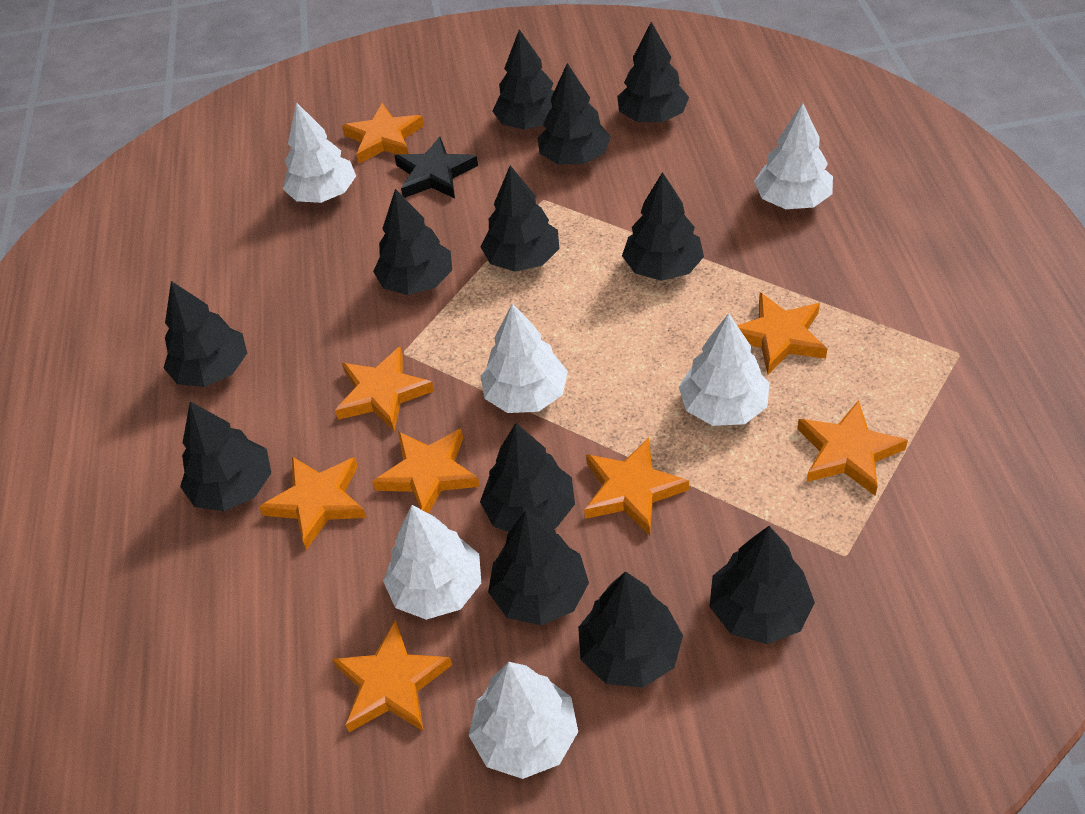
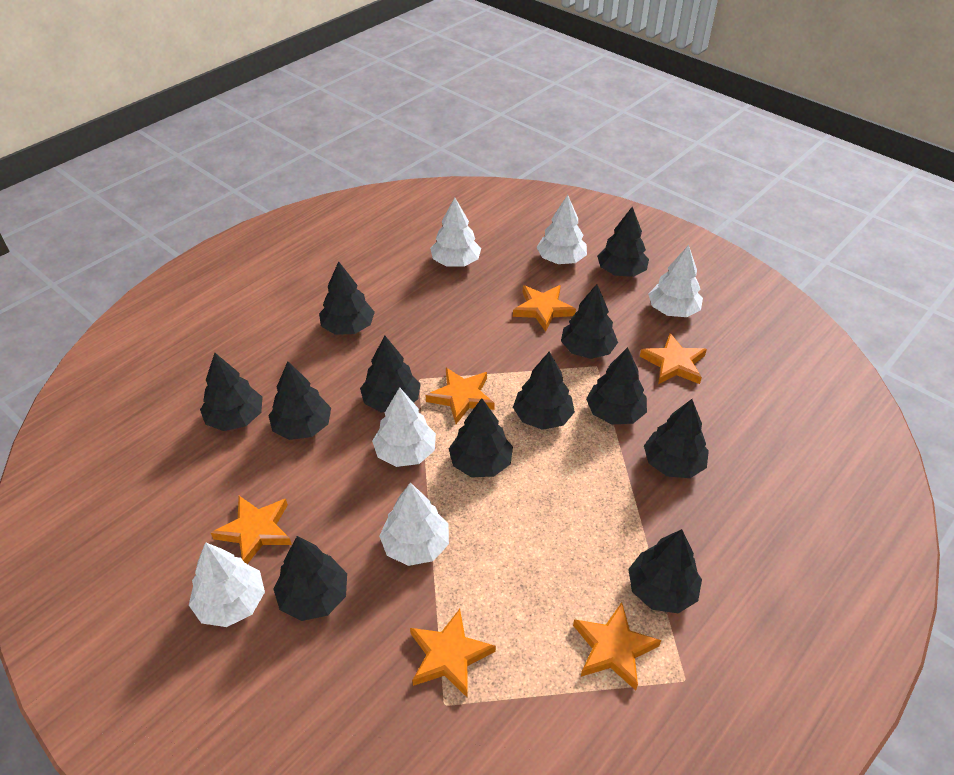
black star: 1 -> 0
orange star: 8 -> 6

